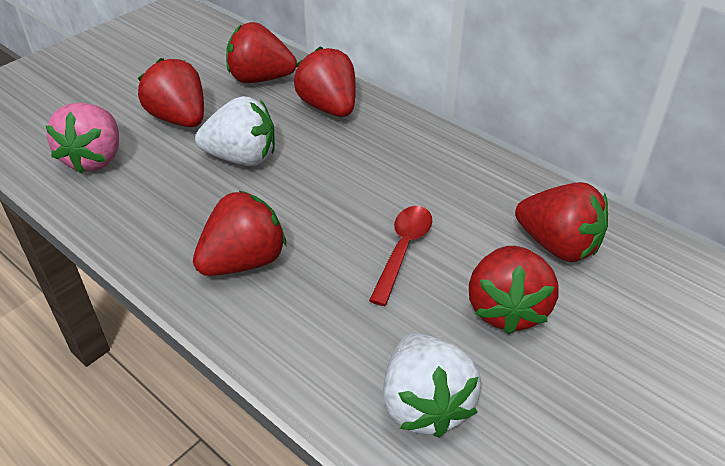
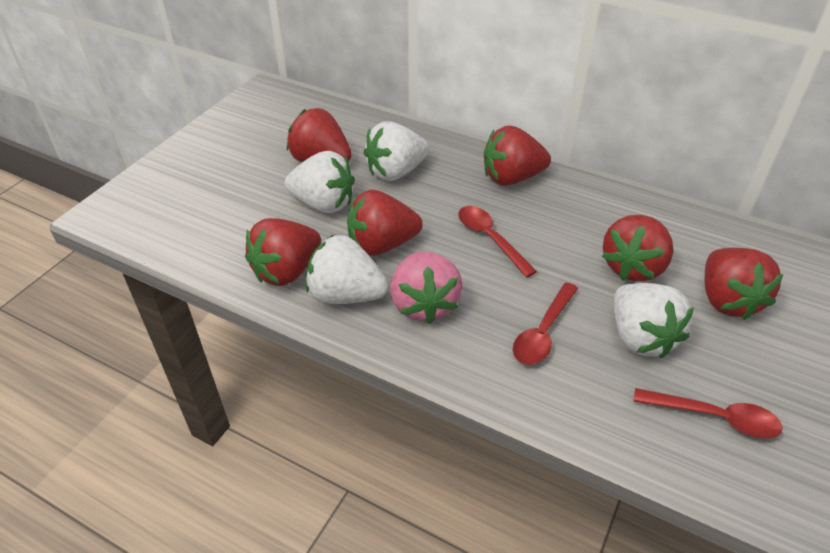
red spoon: 1 -> 3
white strawberry: 2 -> 4

